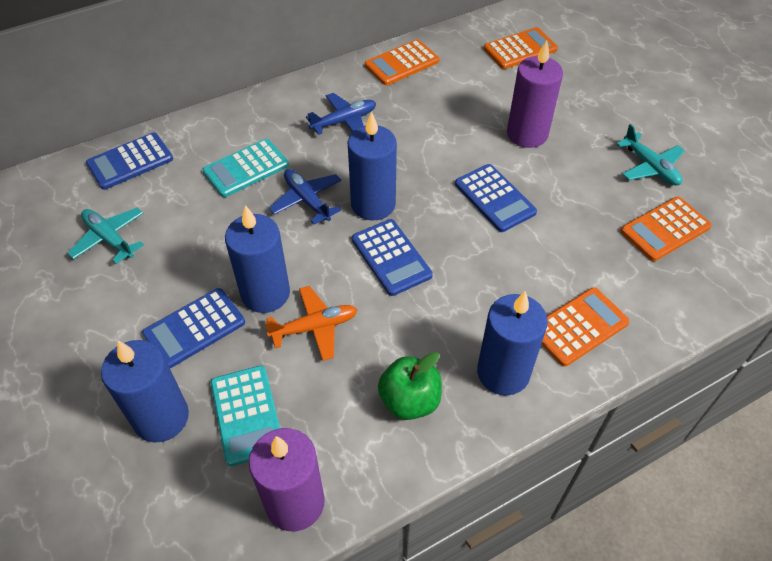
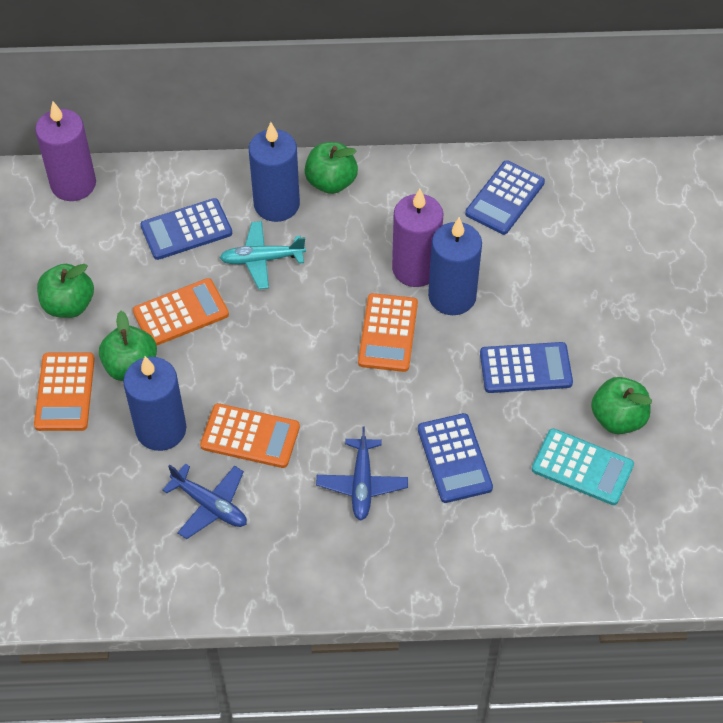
blue candle: 4 -> 3
green apple: 1 -> 4
orange plane: 1 -> 0
turquoise calculator: 2 -> 1
turquoise plane: 2 -> 1

